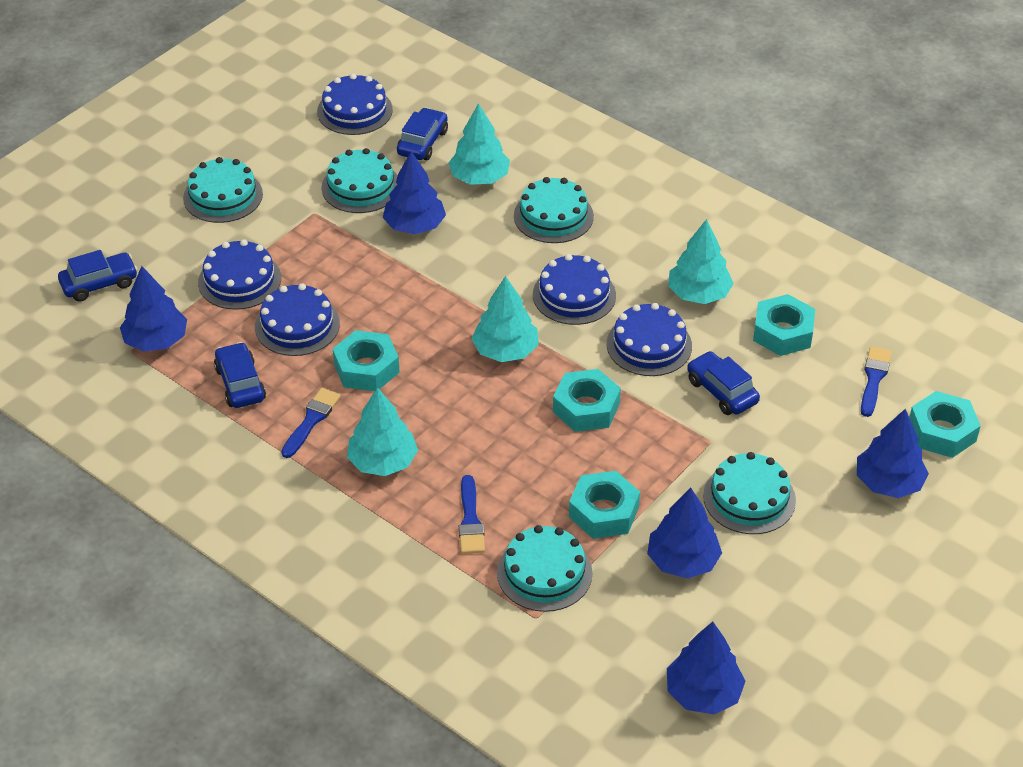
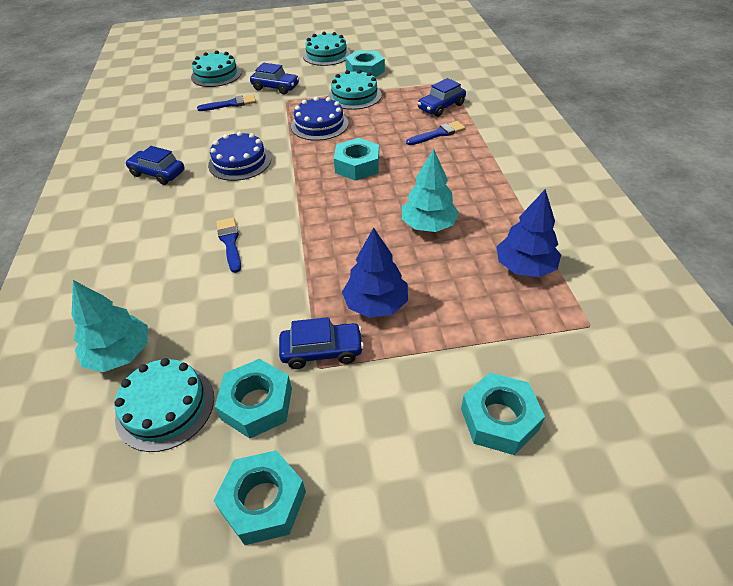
blue cake: 5 -> 2
blue tree: 5 -> 2
turquoise cake: 5 -> 4
turquoise tree: 4 -> 2

